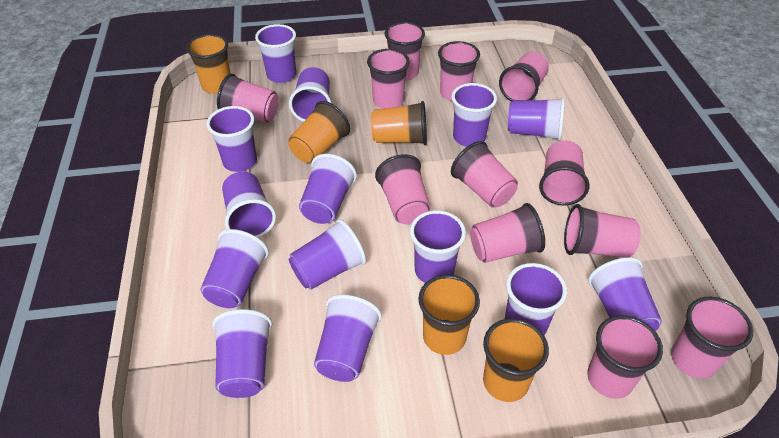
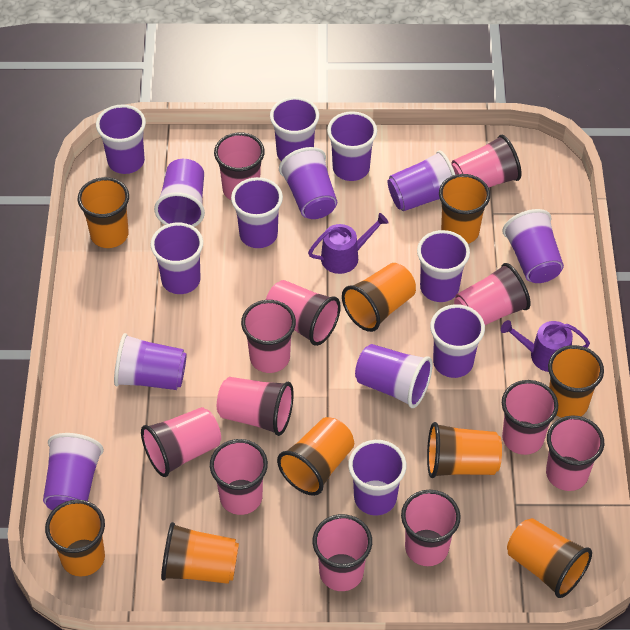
orange cup: 5 -> 9
purple cup: 14 -> 15
purple watering can: 0 -> 2

